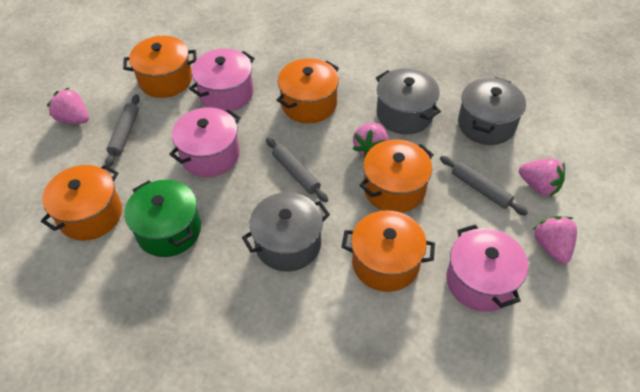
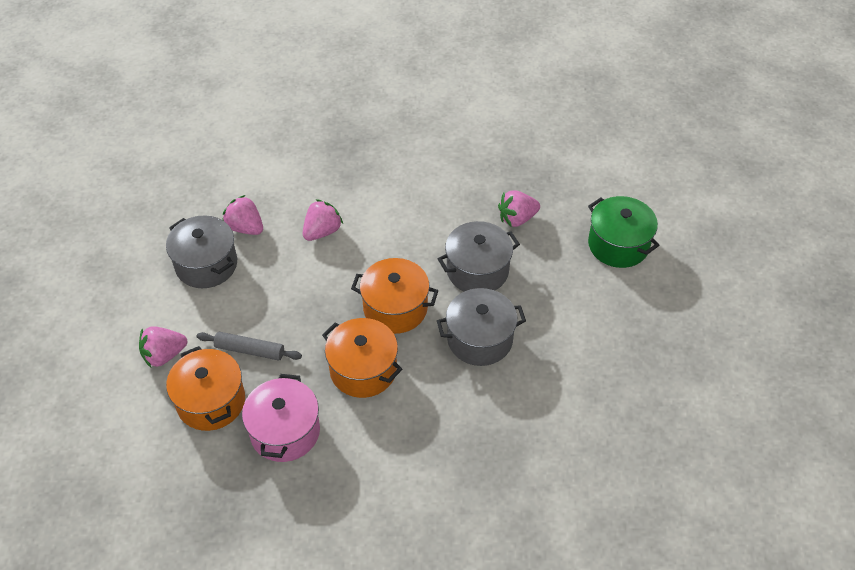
grey rolling pin: 3 -> 1
orange pot: 5 -> 3
pink pot: 3 -> 1

